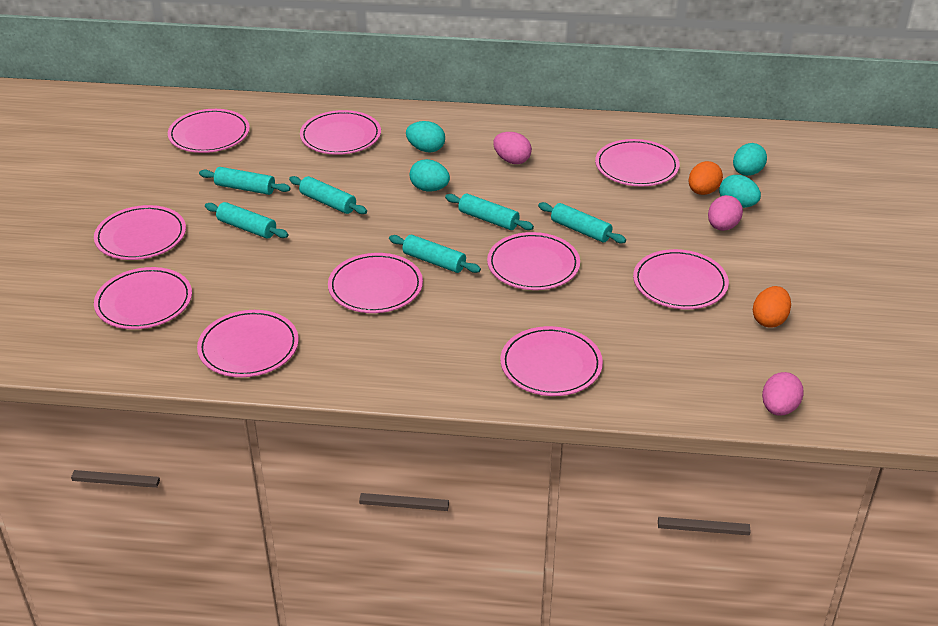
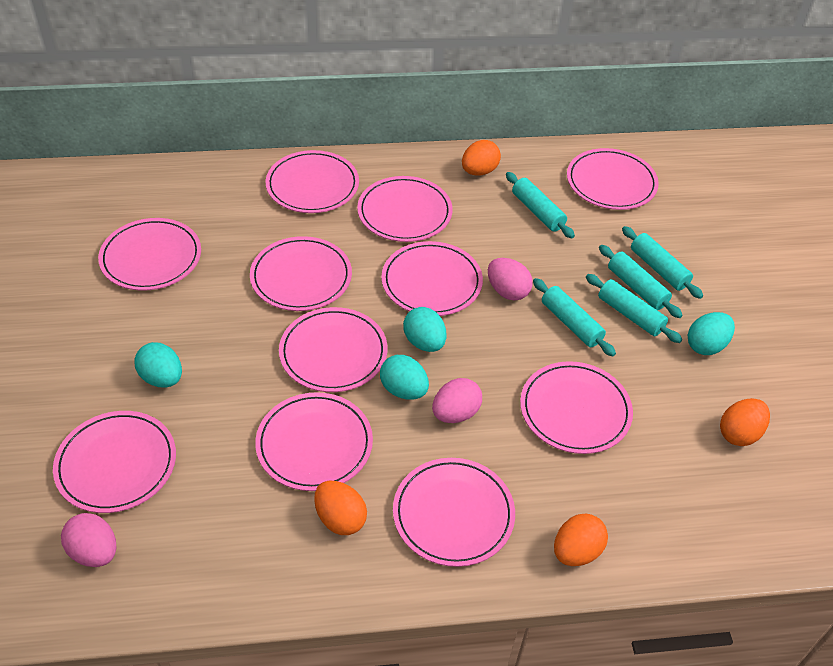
orange egg: 2 -> 4
pink plate: 10 -> 11
turquoise rolling pin: 6 -> 5

